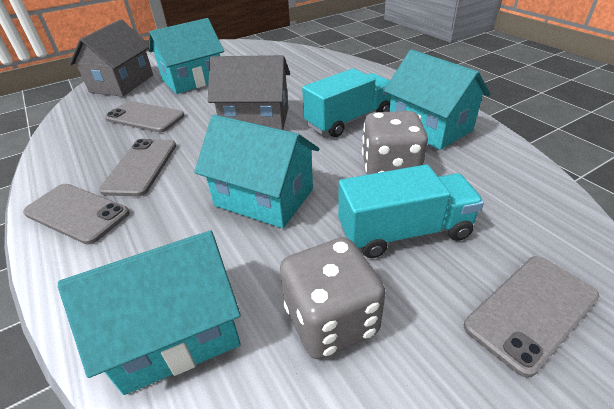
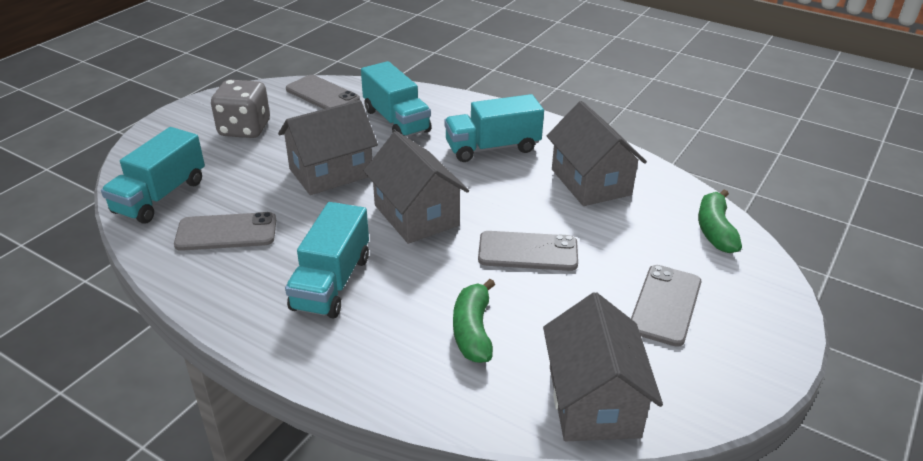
green banana: 0 -> 2
grey dice: 2 -> 1
grey house: 2 -> 4
turquoise house: 4 -> 0
turquoise truck: 2 -> 4

